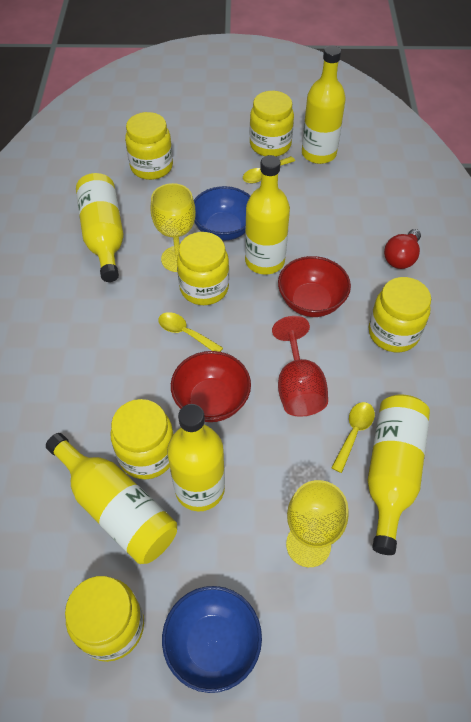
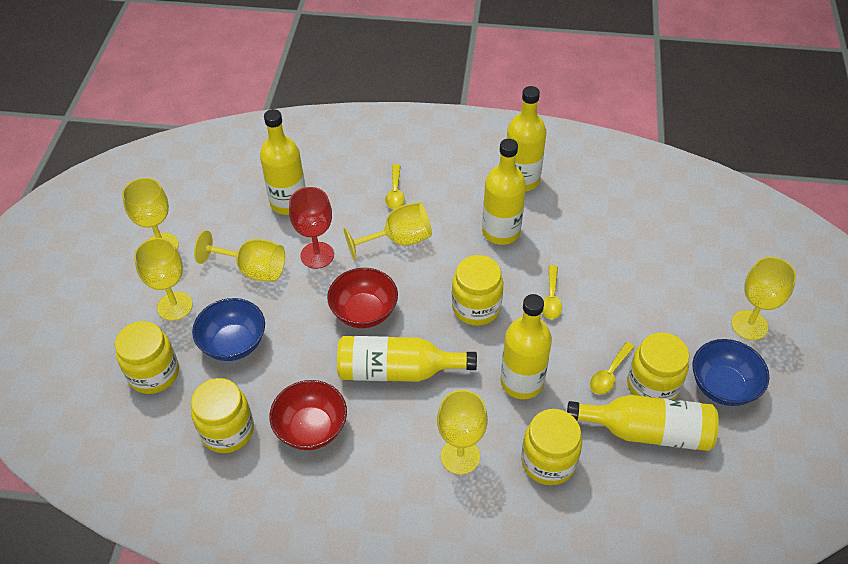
red light bulb: 1 -> 0
yellow goblet: 2 -> 6
yellow jar: 6 -> 5

